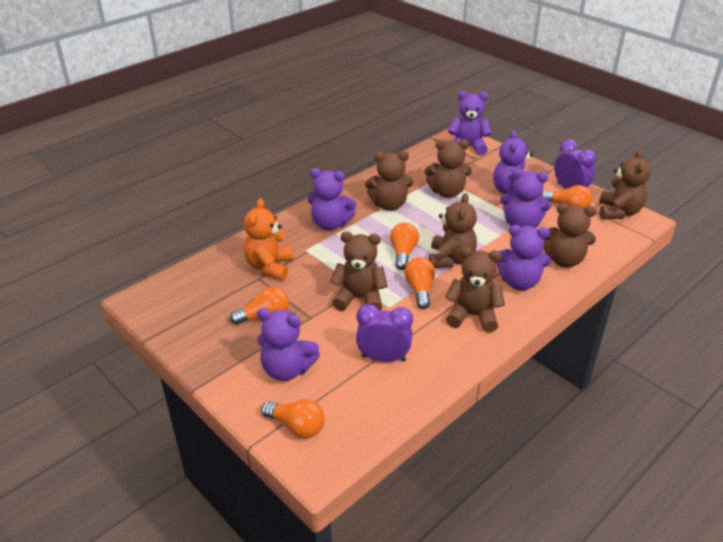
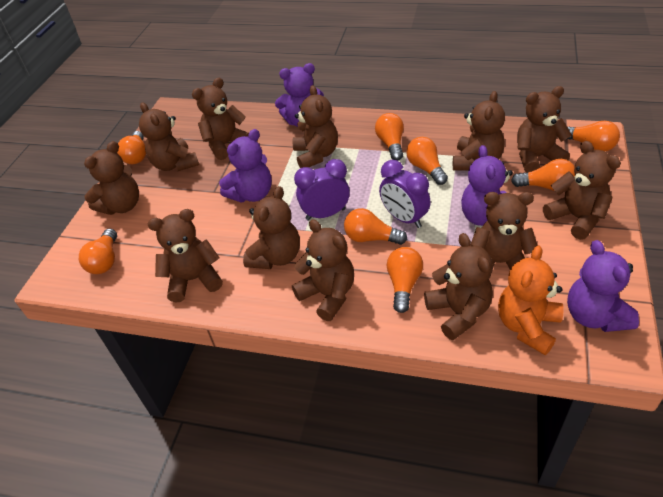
brown teddy bear: 7 -> 12
orange light bulb: 5 -> 8
purple teddy bear: 6 -> 4

